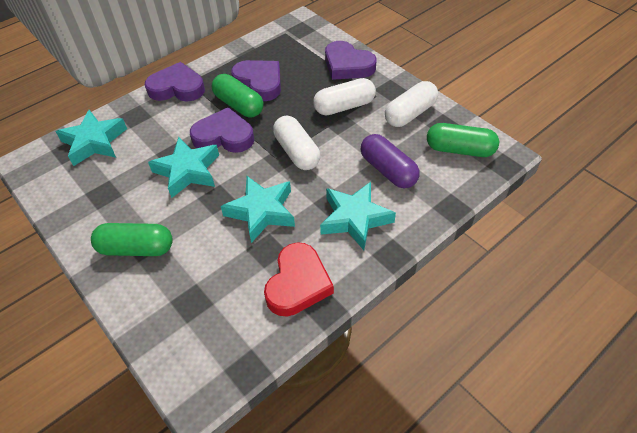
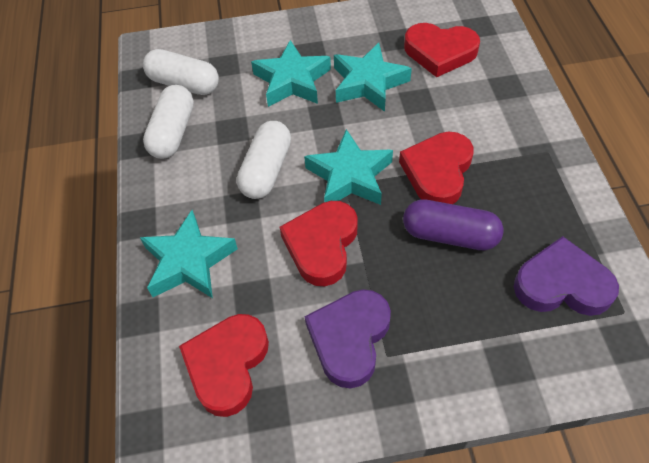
green capsule: 3 -> 0
purple heart: 4 -> 2
red heart: 1 -> 4

